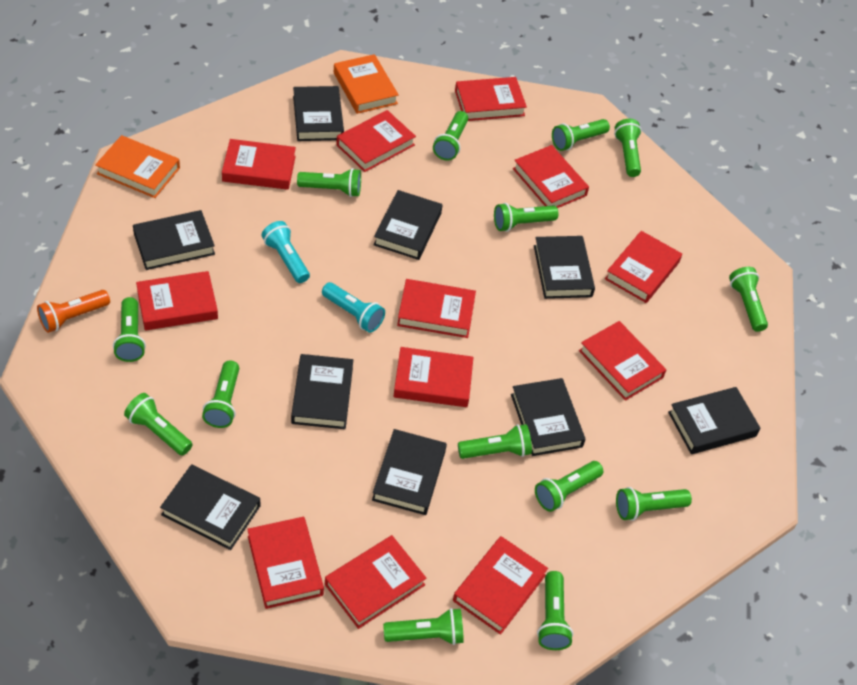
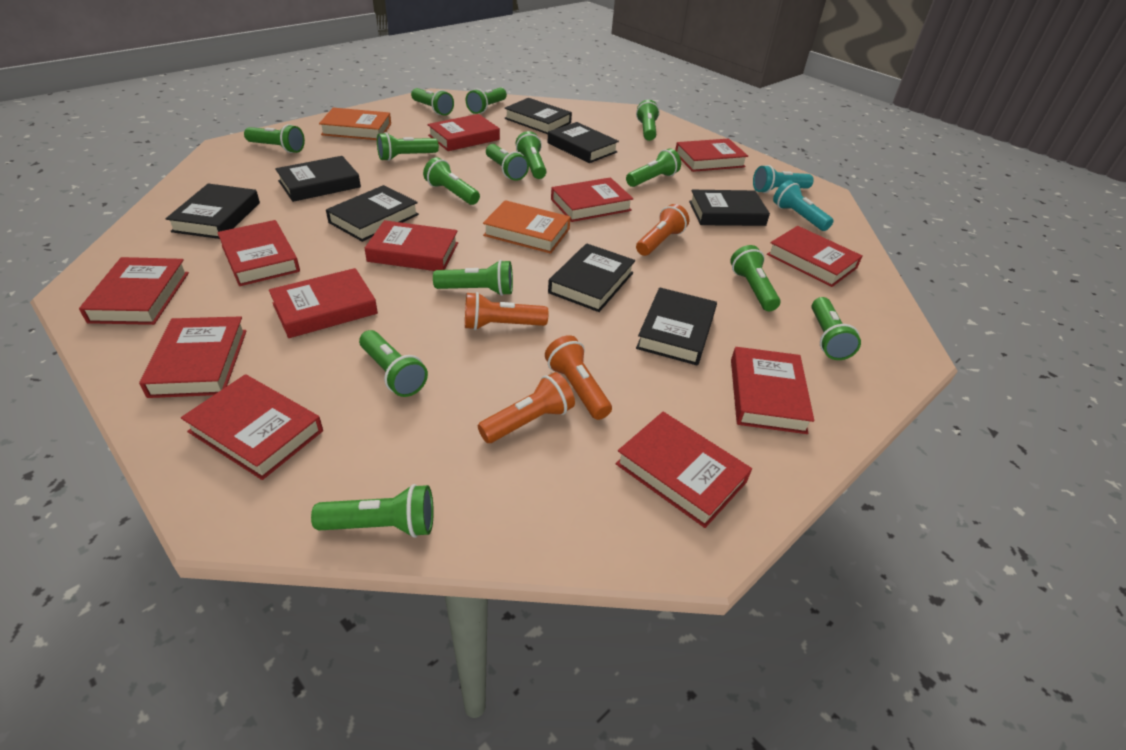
black book: 9 -> 8
orange flashlight: 1 -> 4

